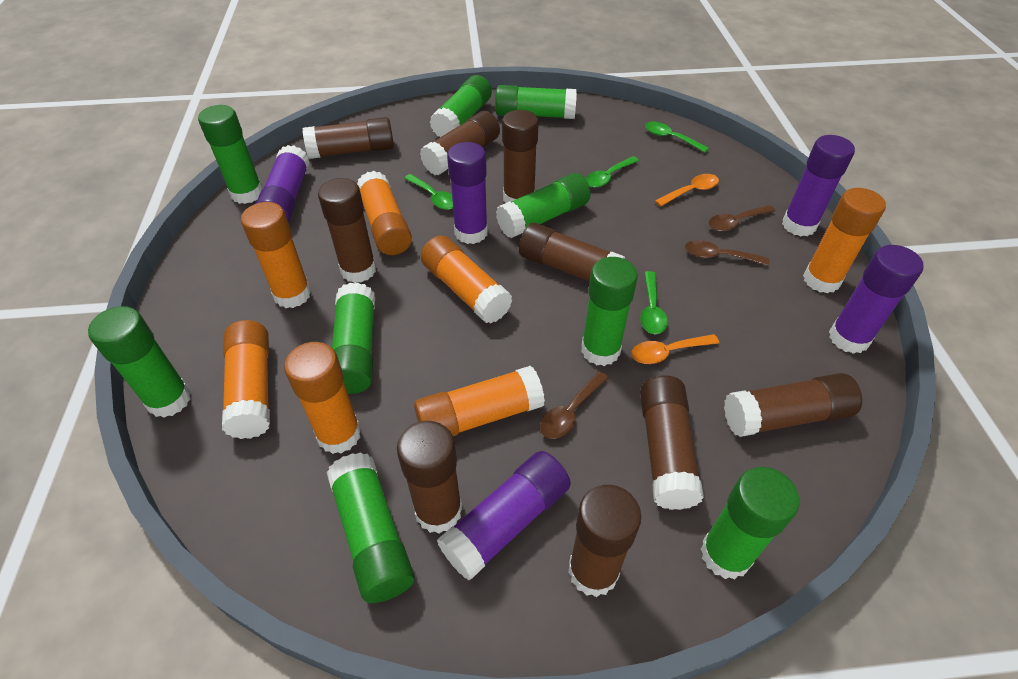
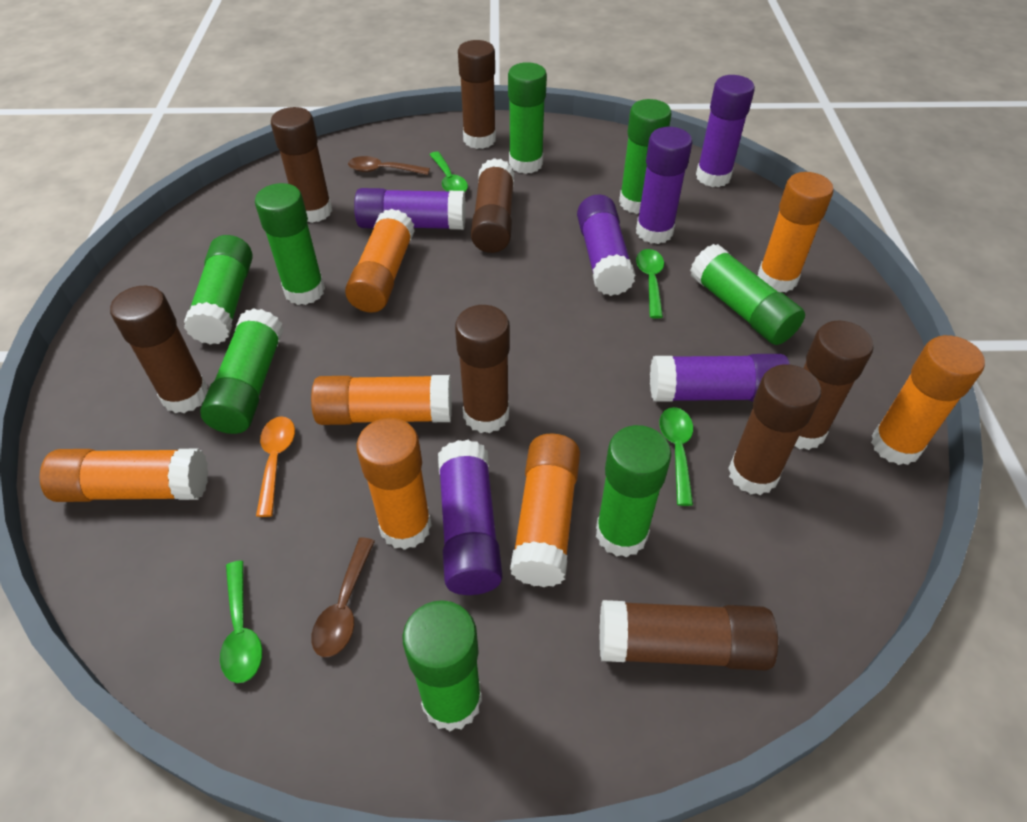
brown glue stick: 9 -> 8
brown spoon: 3 -> 2
green glue stick: 9 -> 8
orange spoon: 2 -> 1
purple glue stick: 5 -> 6

